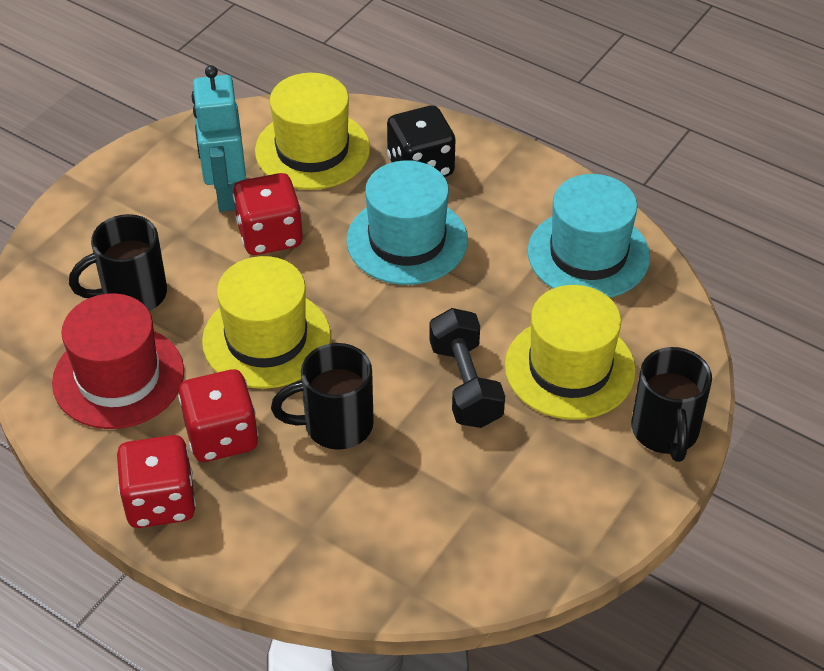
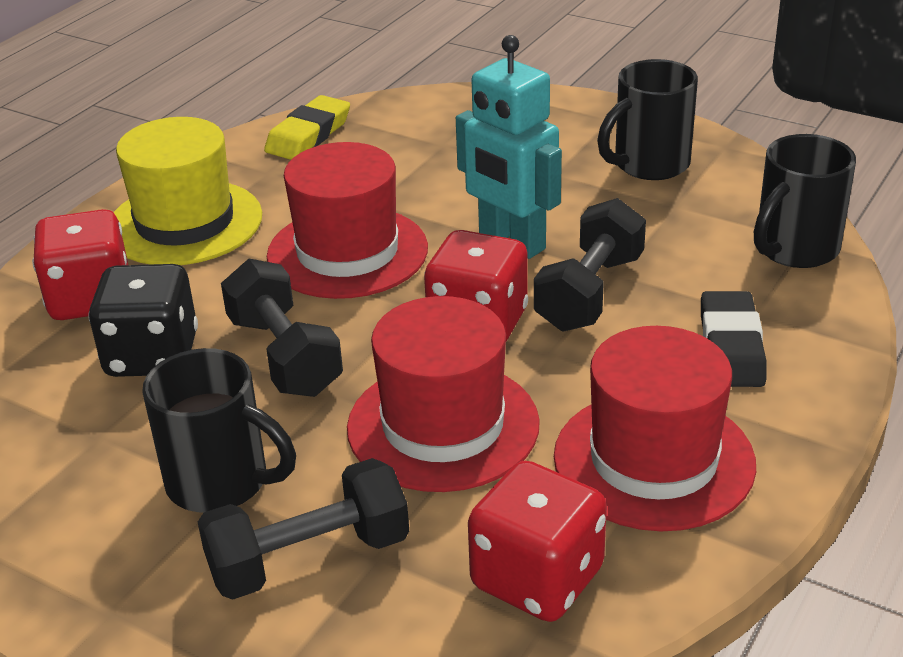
black dumbbell: 1 -> 3
black eraser: 0 -> 1
red hat: 1 -> 3
turquoise hat: 2 -> 0
yellow eraser: 0 -> 1
yellow hat: 3 -> 1

